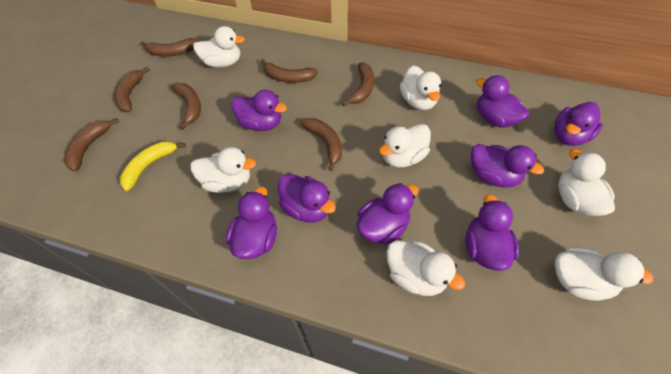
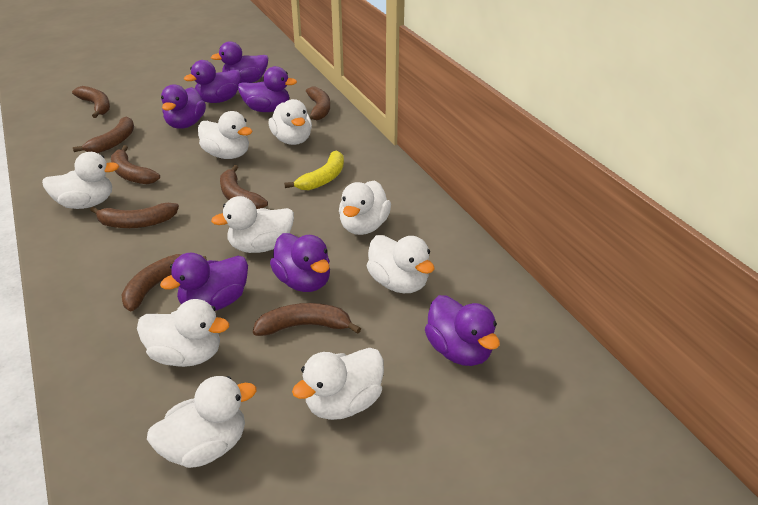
brown banana: 7 -> 8
purple duck: 8 -> 7
white duck: 7 -> 9

